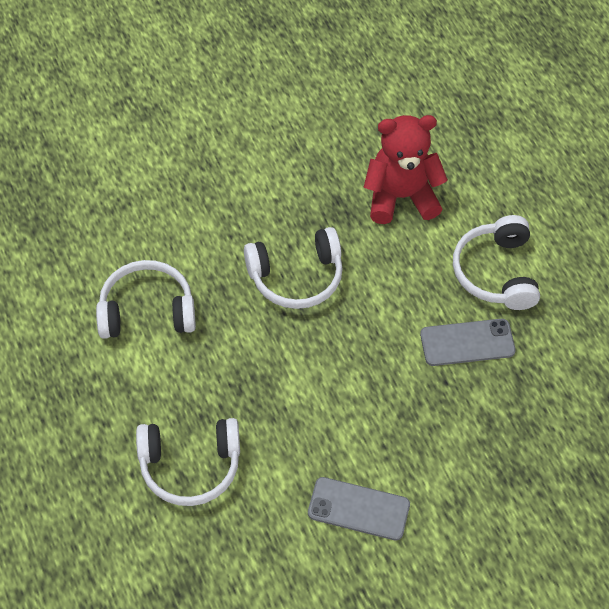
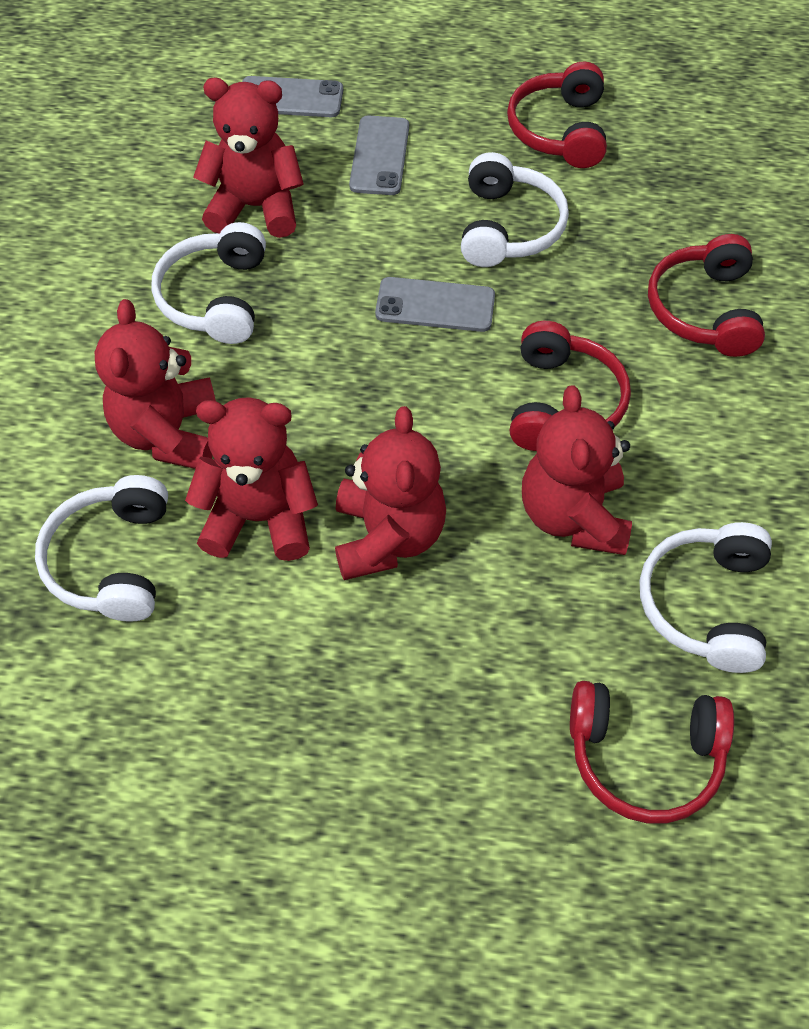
grey phone: 2 -> 3
red headphones: 0 -> 4
red teddy bear: 1 -> 5

